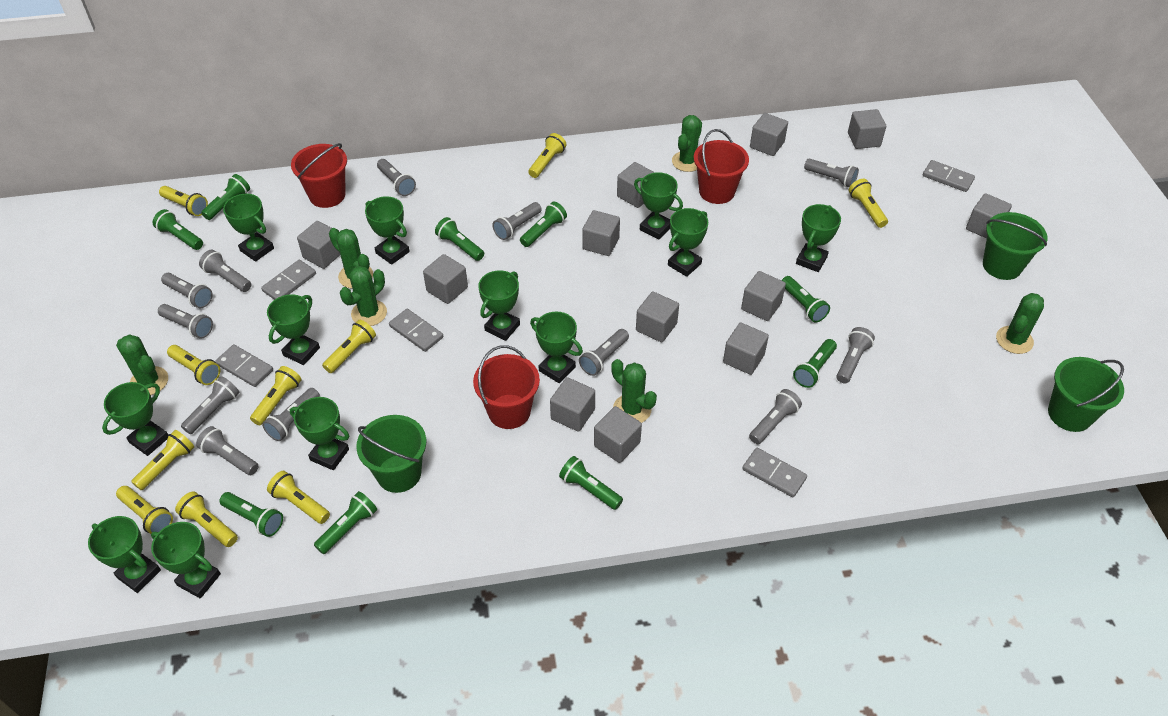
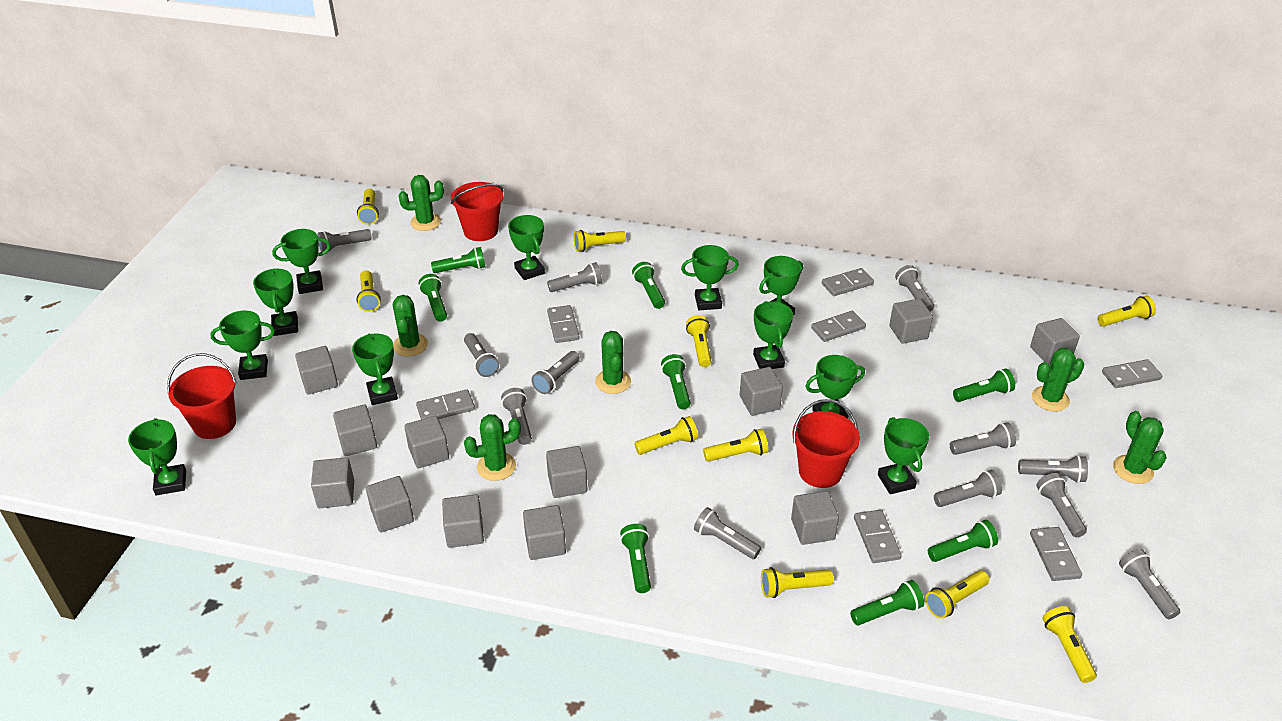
green bucket: 3 -> 0
green flashlight: 9 -> 8
green trophy: 12 -> 11
grey domino: 5 -> 7

